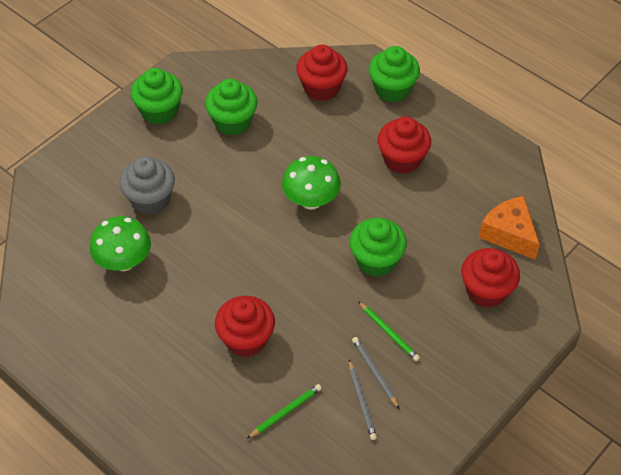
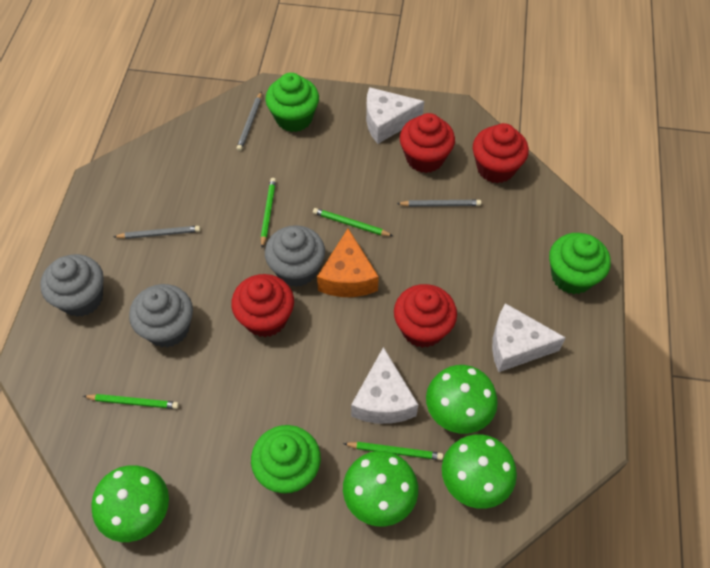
green cupcake: 4 -> 3
green mushroom: 2 -> 4
green pencil: 2 -> 4
grey cupcake: 1 -> 3
grey pencil: 2 -> 3
white cheese: 0 -> 3

